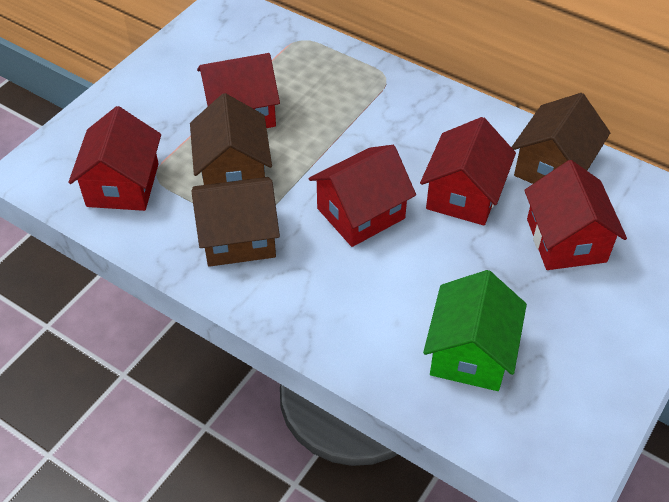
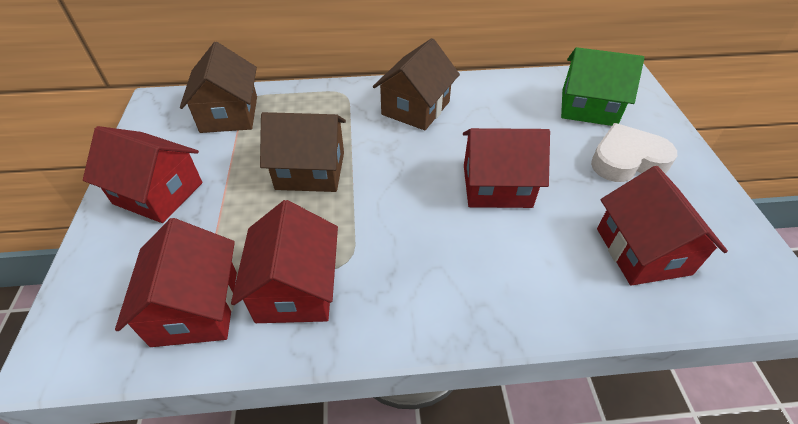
white heart: 0 -> 1

